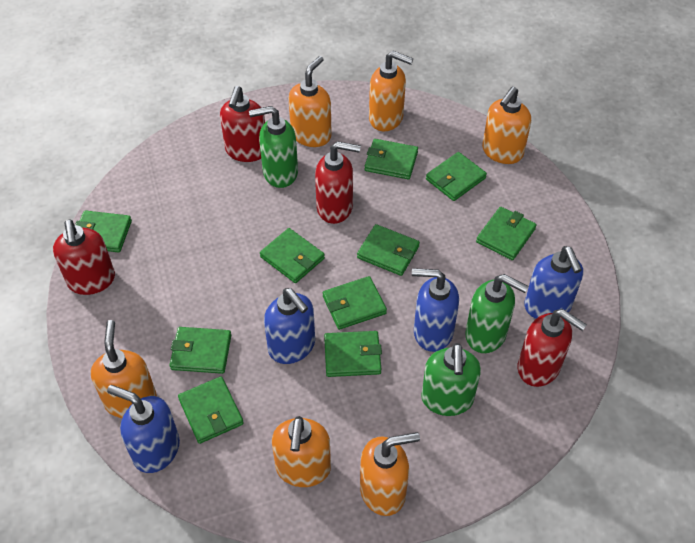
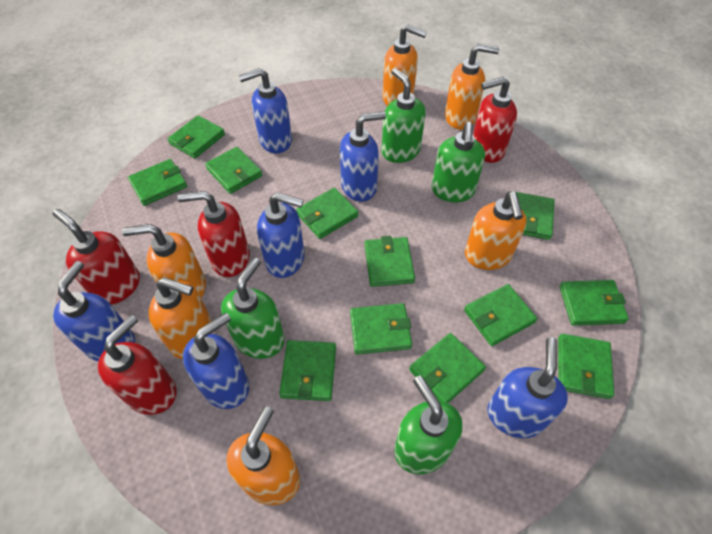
blue soap dispenser: 4 -> 6
green soap dispenser: 3 -> 4
green wallet: 10 -> 12

